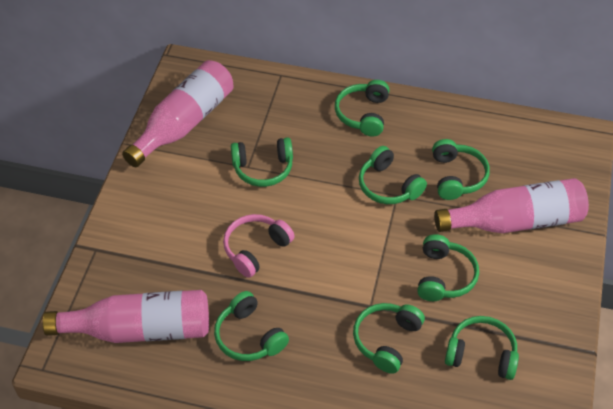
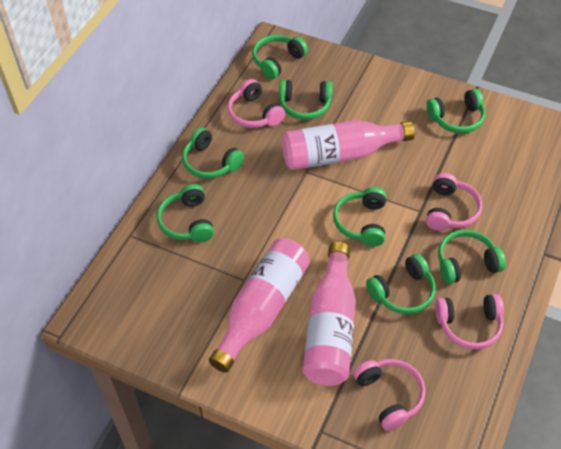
pink headphones: 1 -> 4

